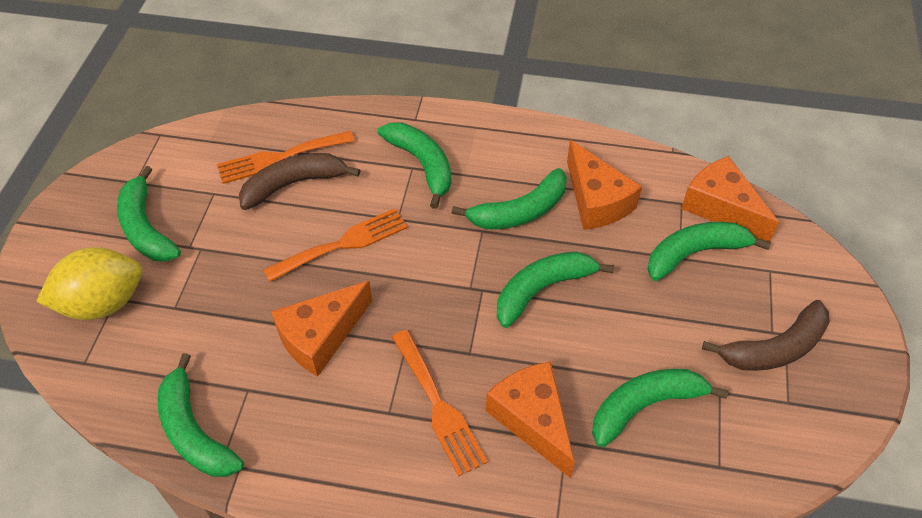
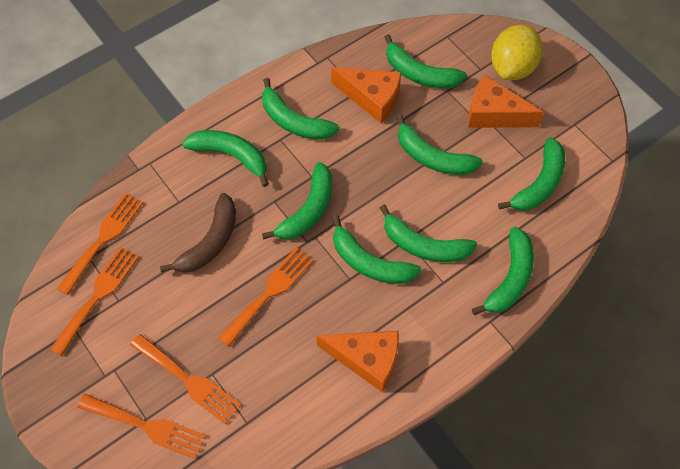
brown banana: 2 -> 1
green banana: 7 -> 9
orange cheese: 4 -> 3
orange fork: 3 -> 5

